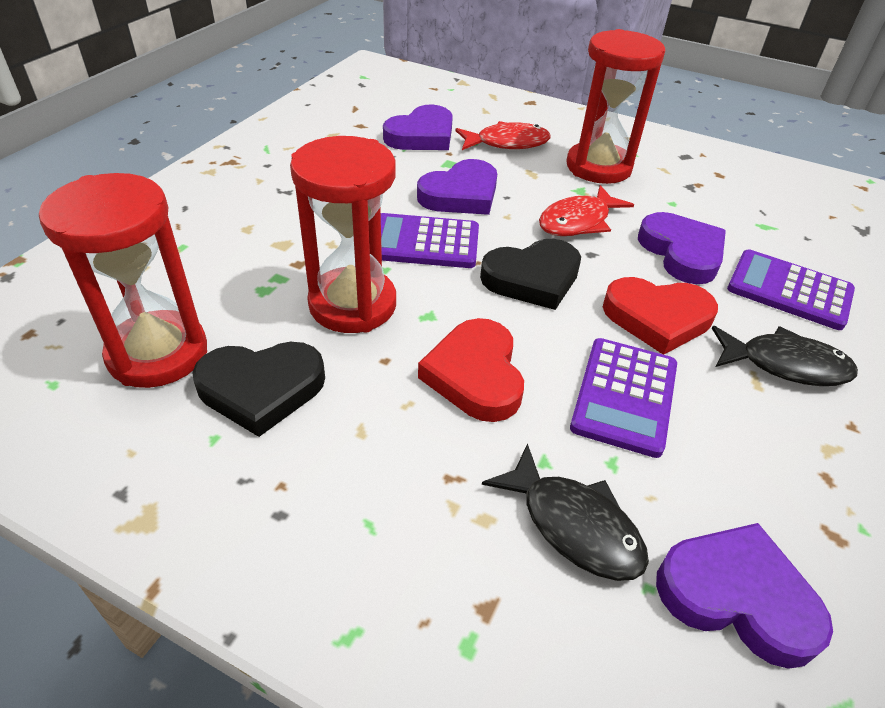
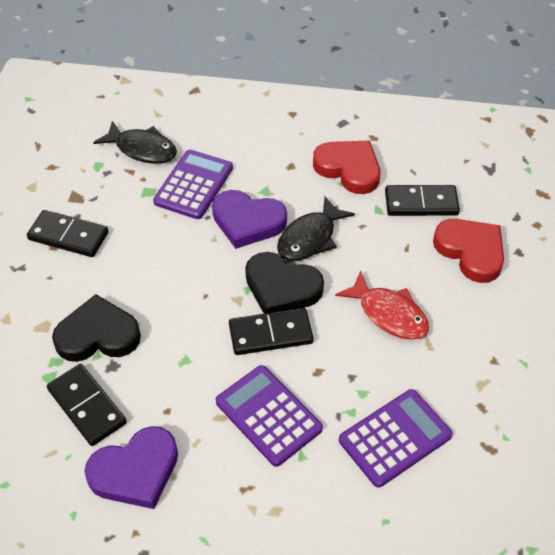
black domino: 0 -> 4
purple heart: 4 -> 2
red fish: 2 -> 1
red hourglass: 3 -> 0

